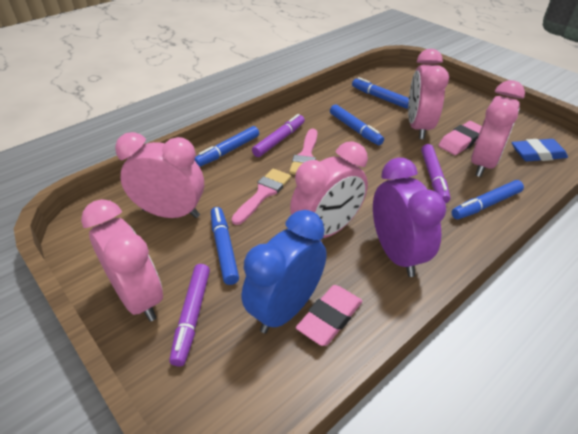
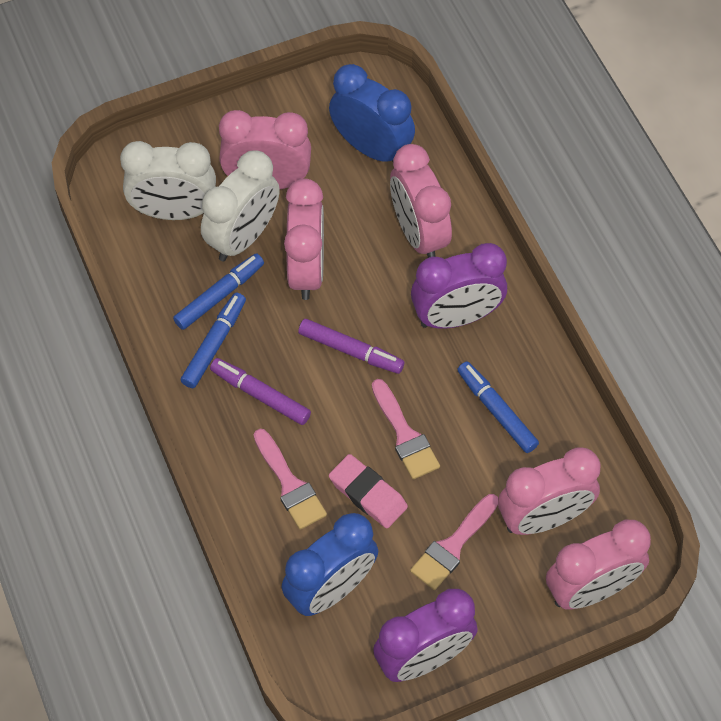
blue clock: 1 -> 2
blue eraser: 1 -> 0
blue marker: 5 -> 3
pink brush: 2 -> 3
pink eraser: 2 -> 1
purple clock: 1 -> 2
purple marker: 3 -> 2
white clock: 0 -> 2

